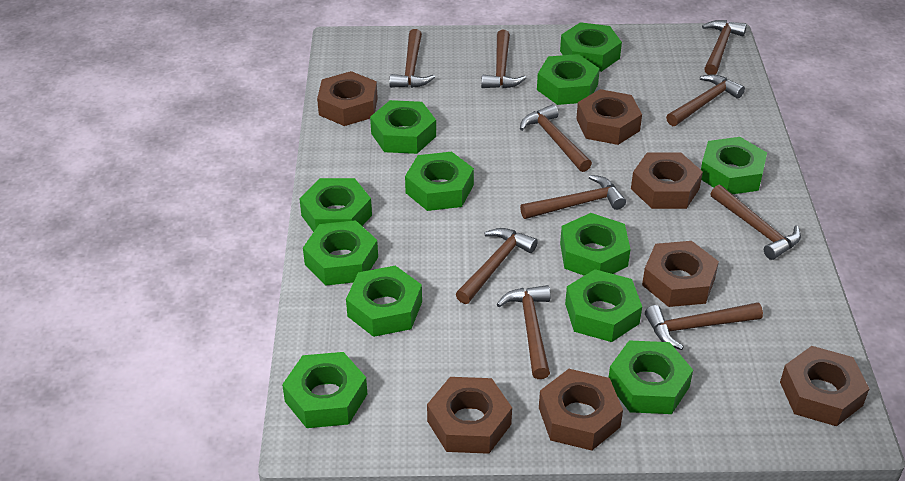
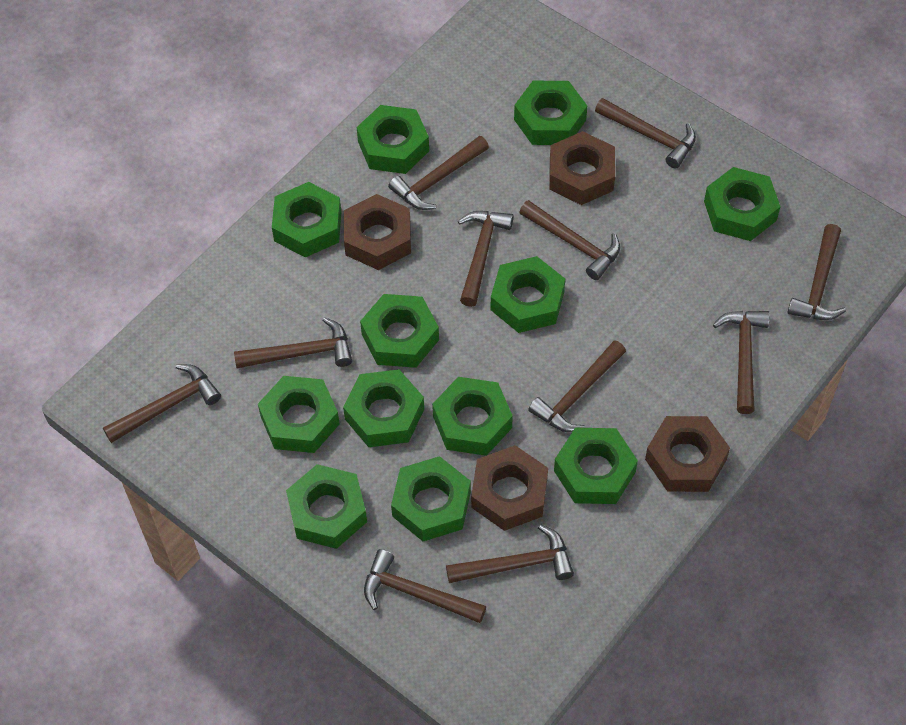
brown hammer: 10 -> 11
brown nut: 7 -> 4

